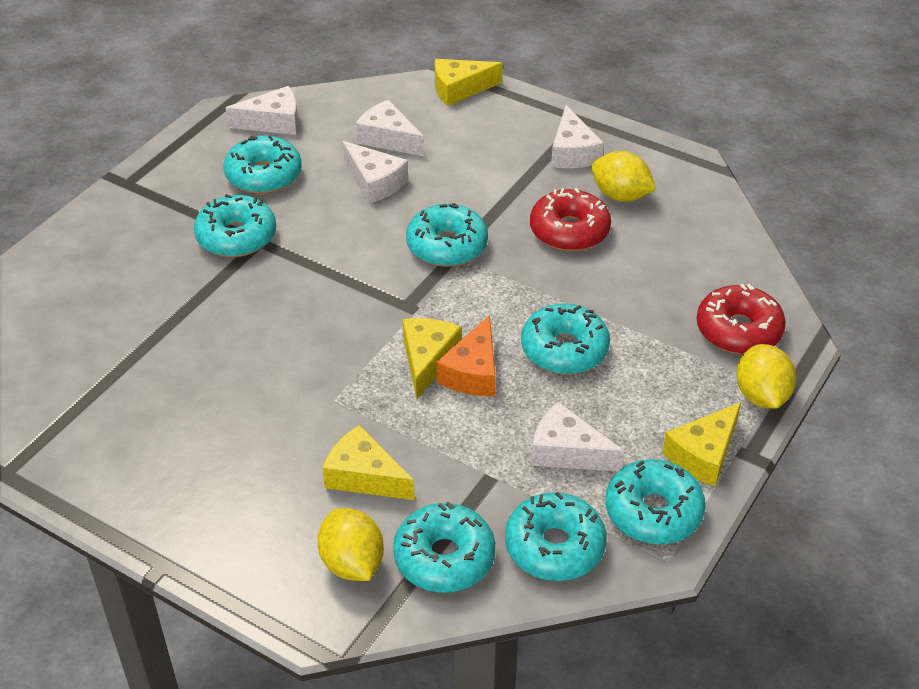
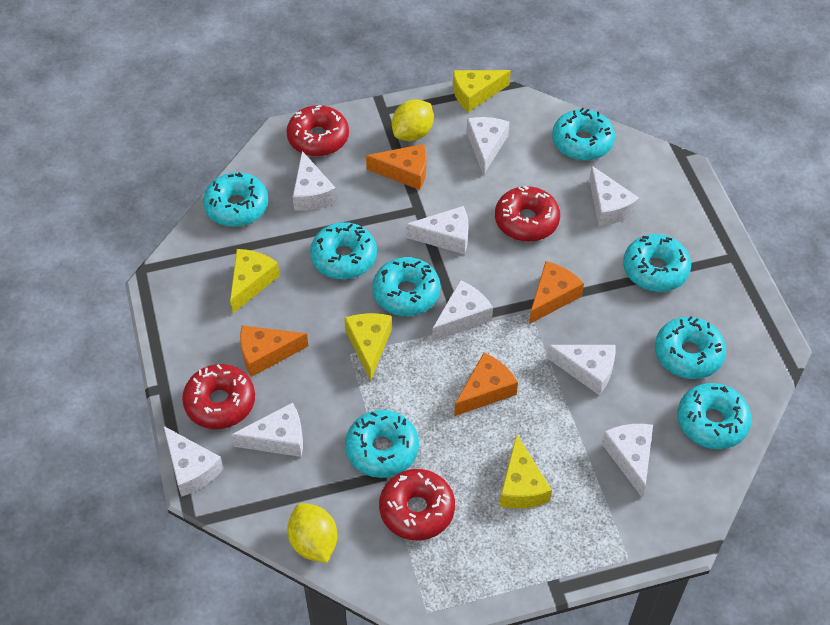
orange cheese: 1 -> 4
red donut: 2 -> 4
turquoise donut: 7 -> 8
white cheese: 5 -> 9
yellow lemon: 3 -> 2

